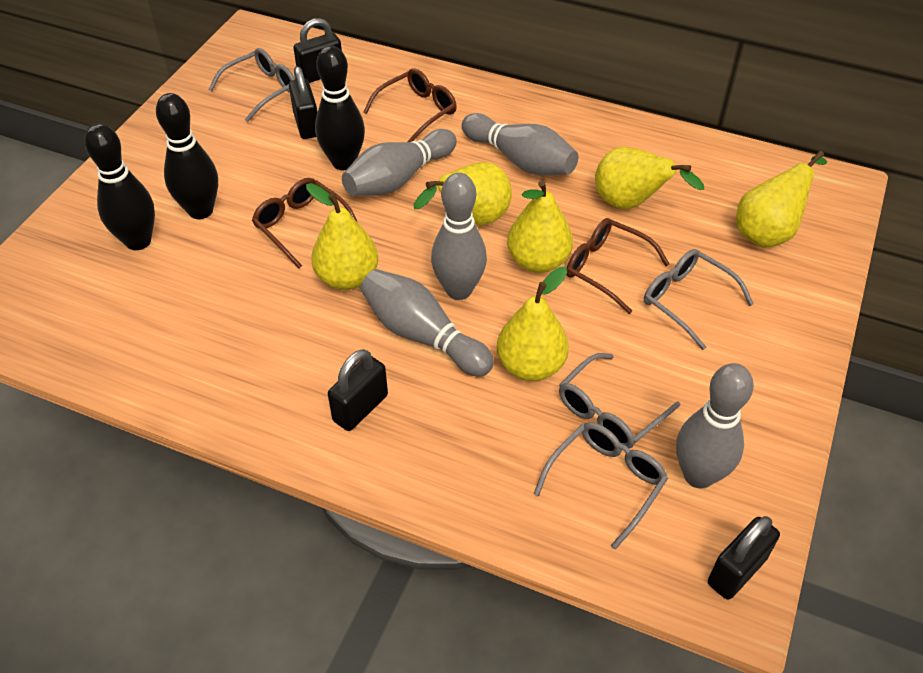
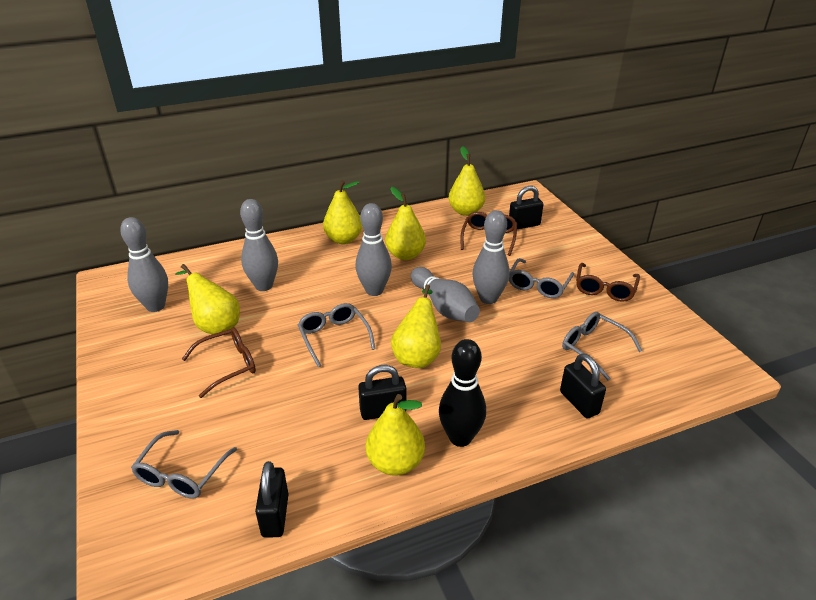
black bowling pin: 3 -> 1

